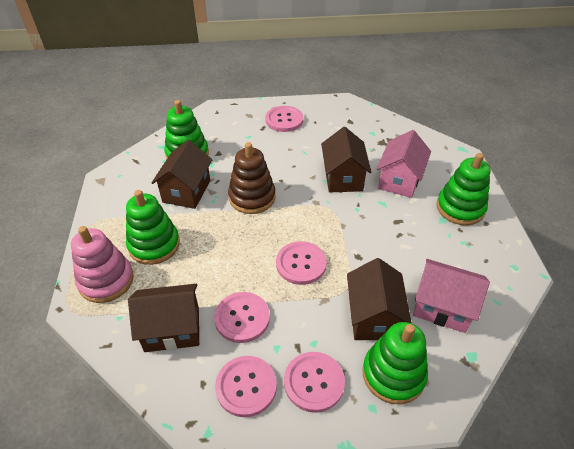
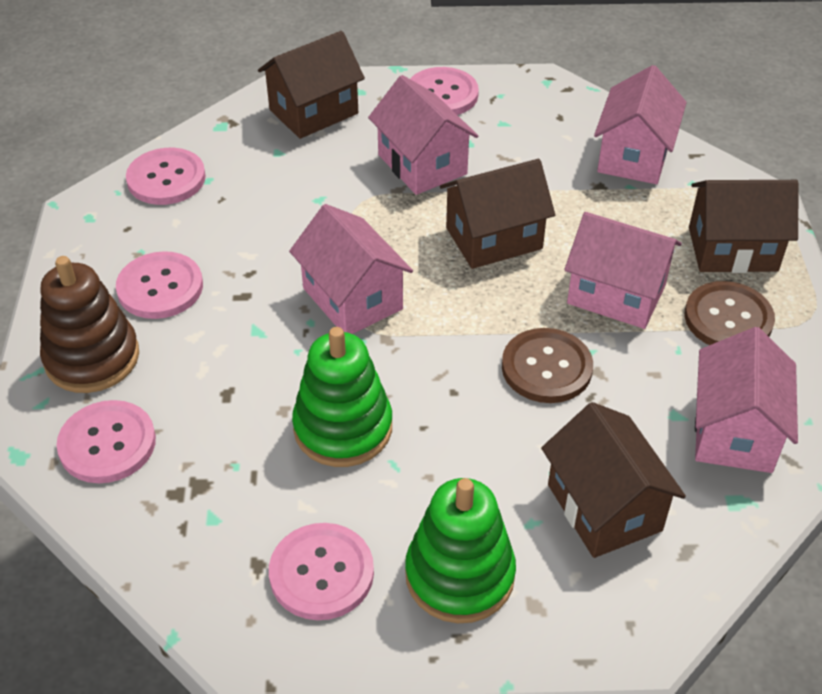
brown button: 0 -> 2
green stacking toy: 4 -> 2
pink house: 2 -> 5
pink stacking toy: 1 -> 0

